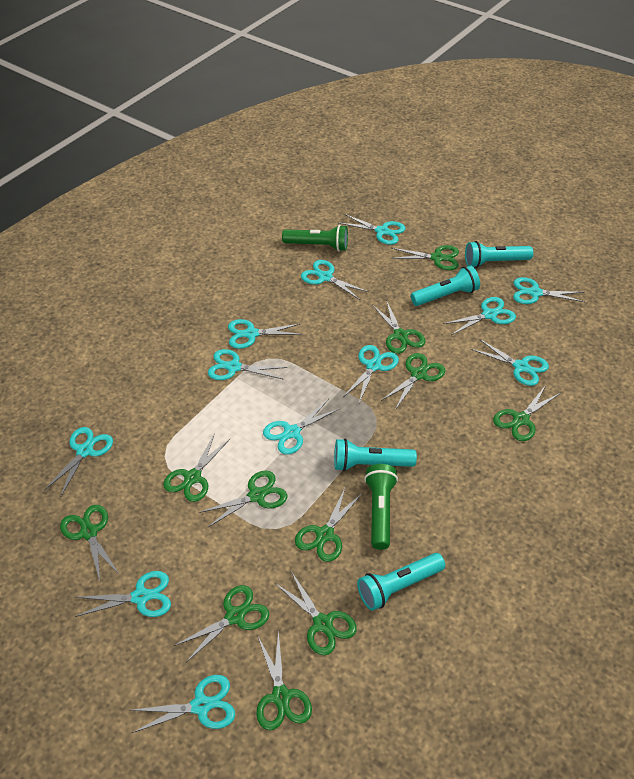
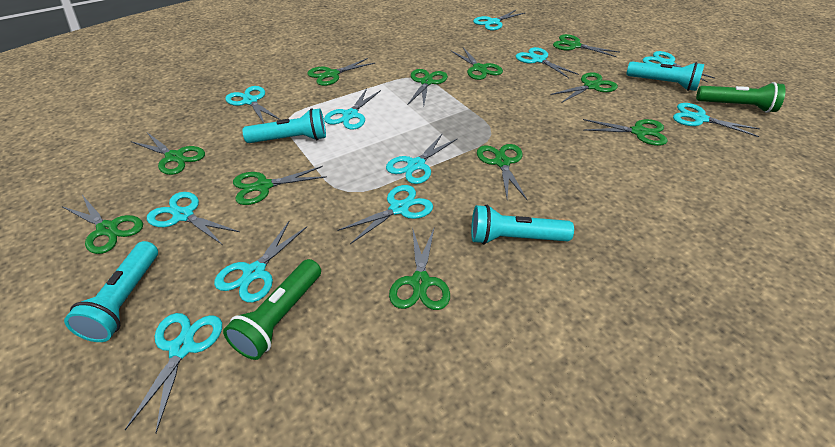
turquoise scissors: 12 -> 11

